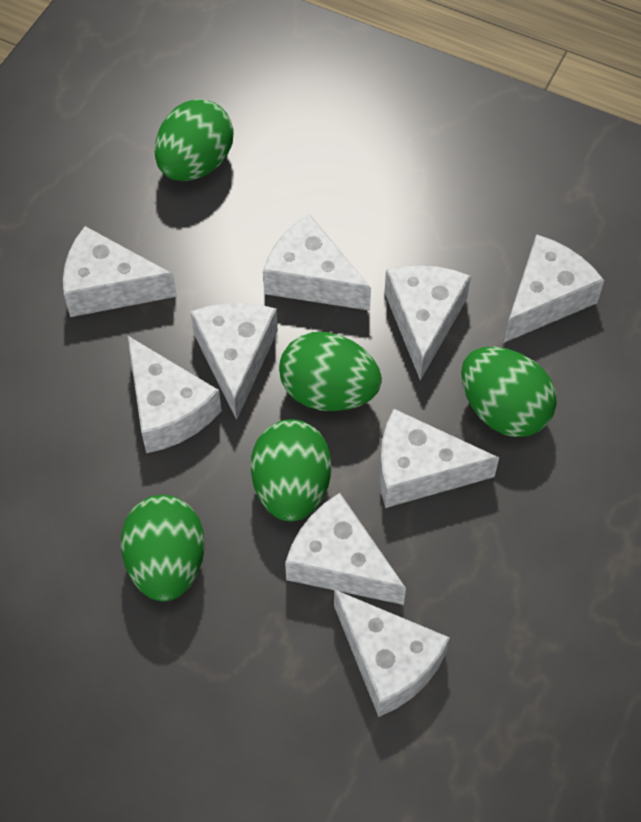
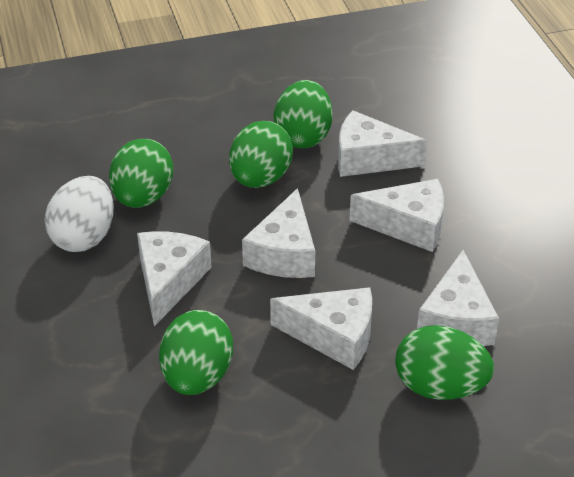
white cheese: 9 -> 6
white egg: 0 -> 1

